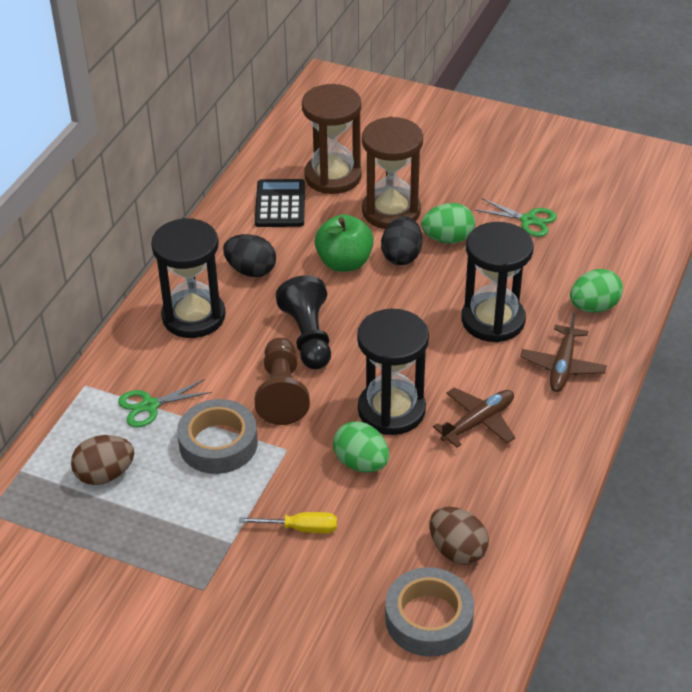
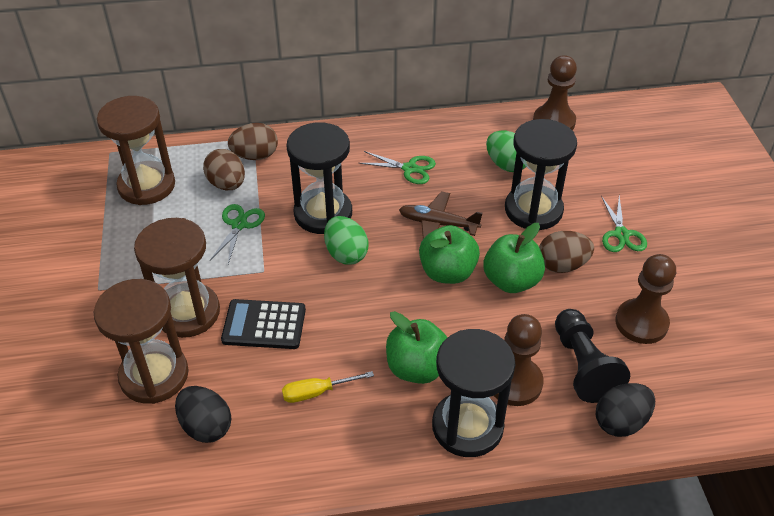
brown egg: 2 -> 3
brown hourglass: 2 -> 3
brown pawn: 1 -> 3
brown plane: 2 -> 1
green apple: 1 -> 3
green egg: 3 -> 2
green scissors: 2 -> 3
grey tape: 2 -> 0

